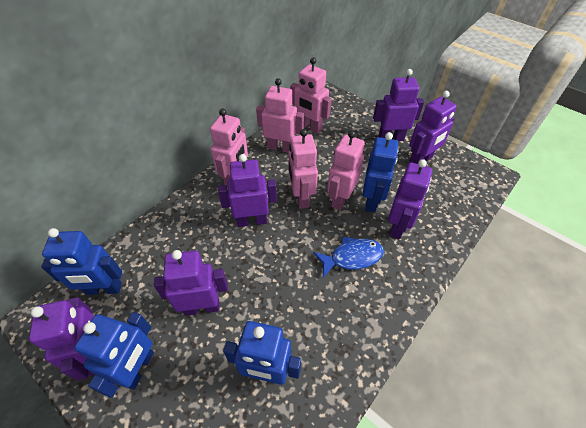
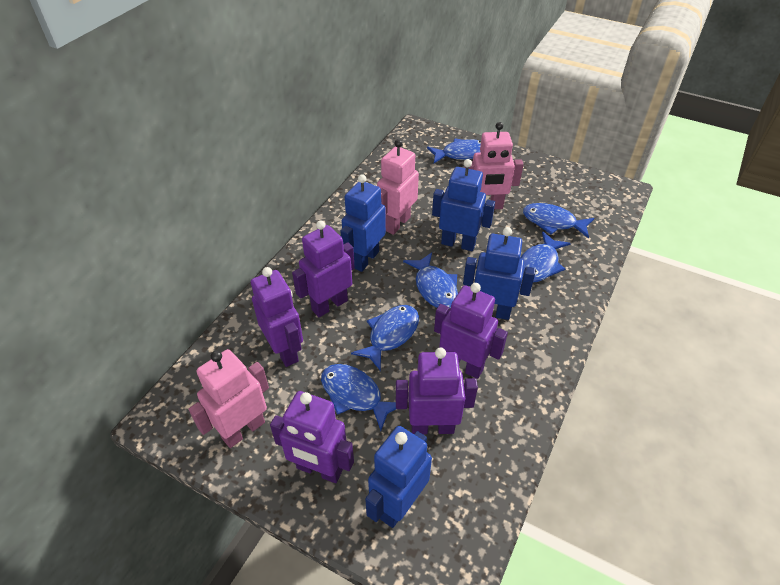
blue fish: 1 -> 6
pink robot: 5 -> 3
purple robot: 6 -> 5

